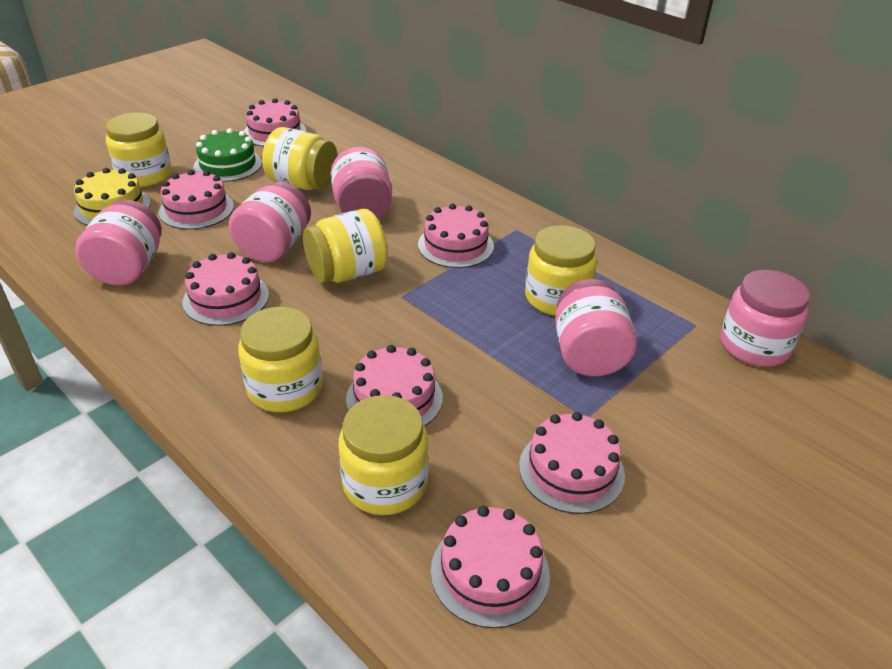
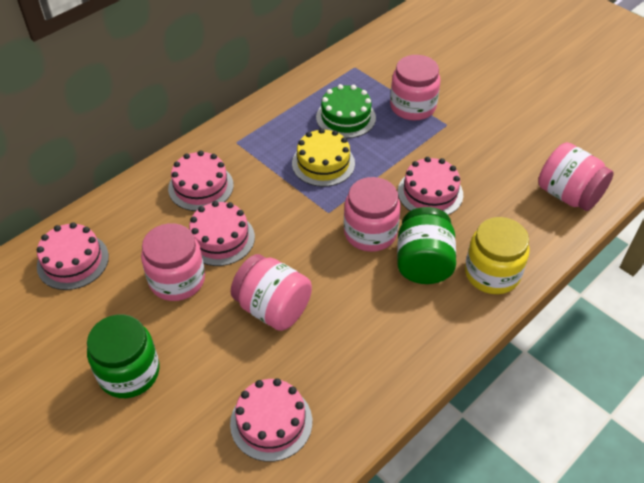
green jar: 0 -> 2
pink cake: 7 -> 5
yellow jar: 6 -> 1

